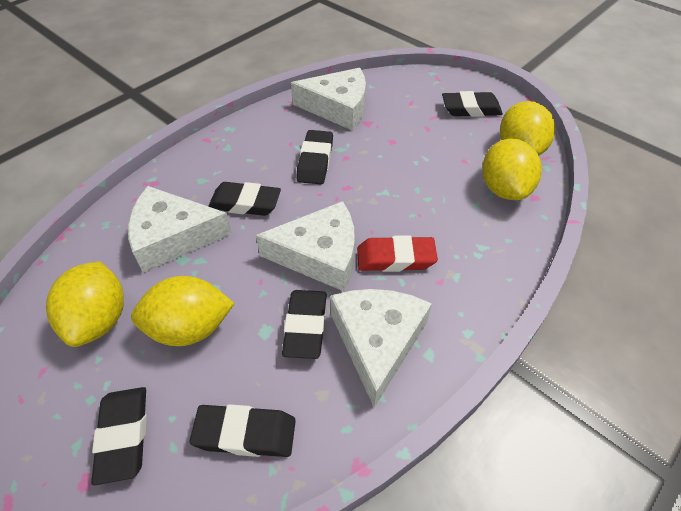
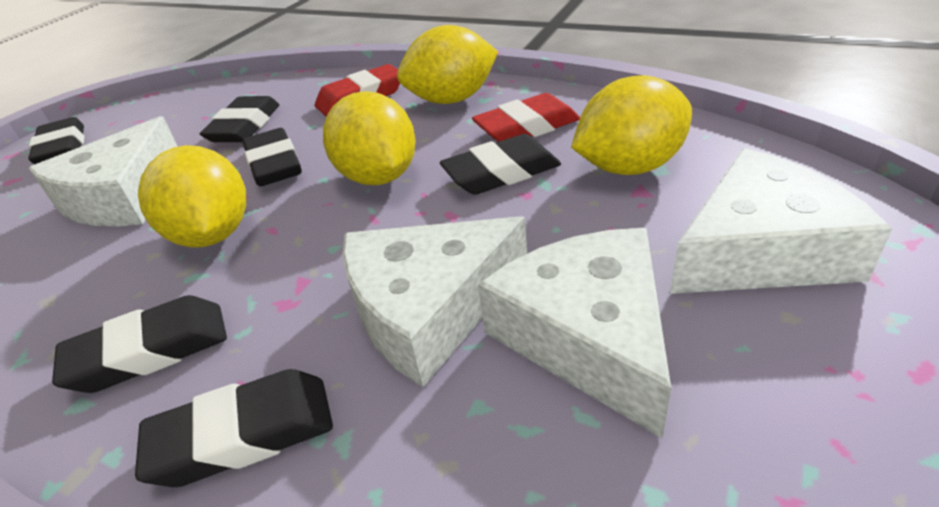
red eraser: 1 -> 2

